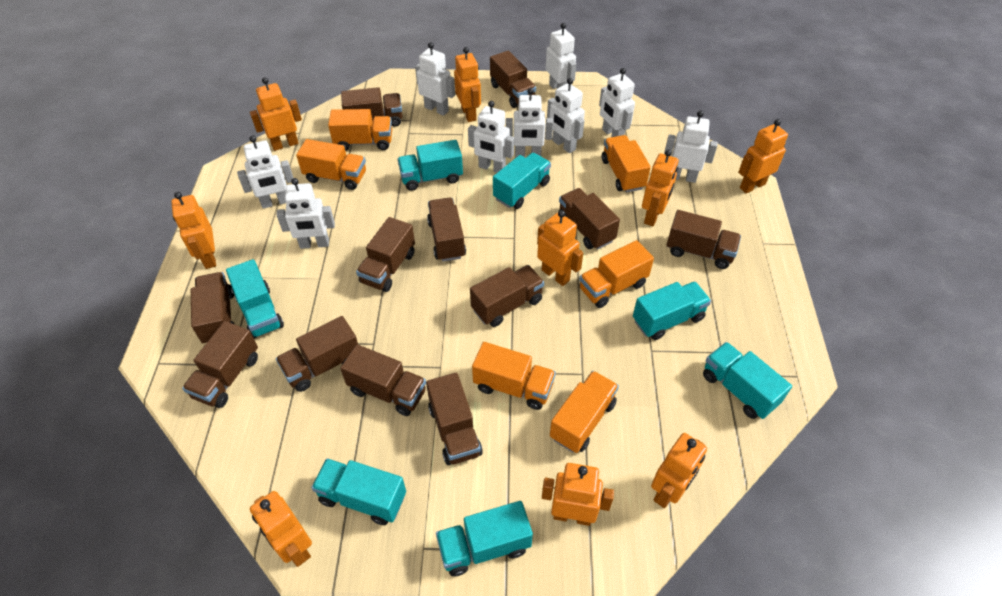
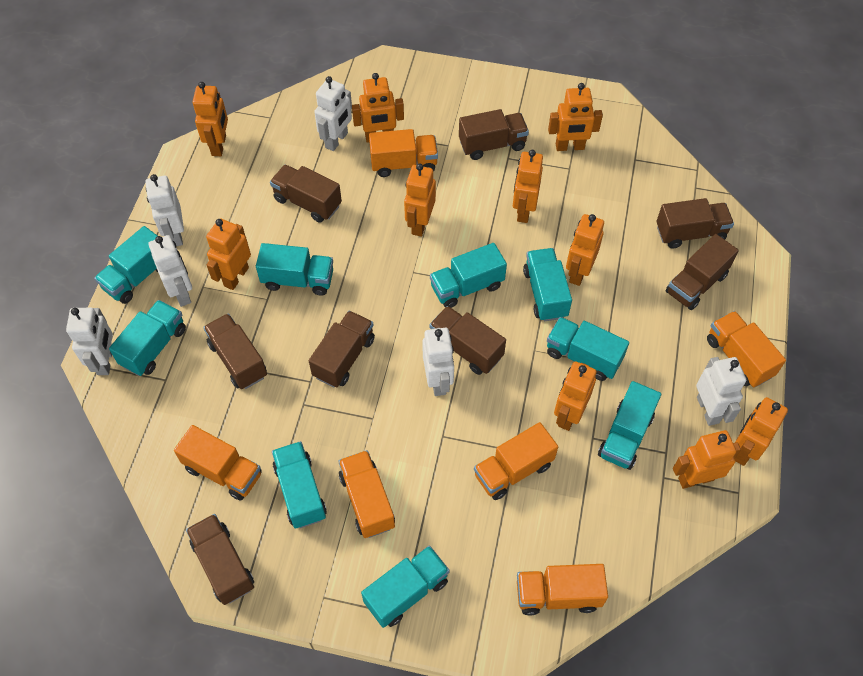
brown truck: 12 -> 8
orange robot: 9 -> 10
turquoise truck: 7 -> 9
white robot: 9 -> 6

